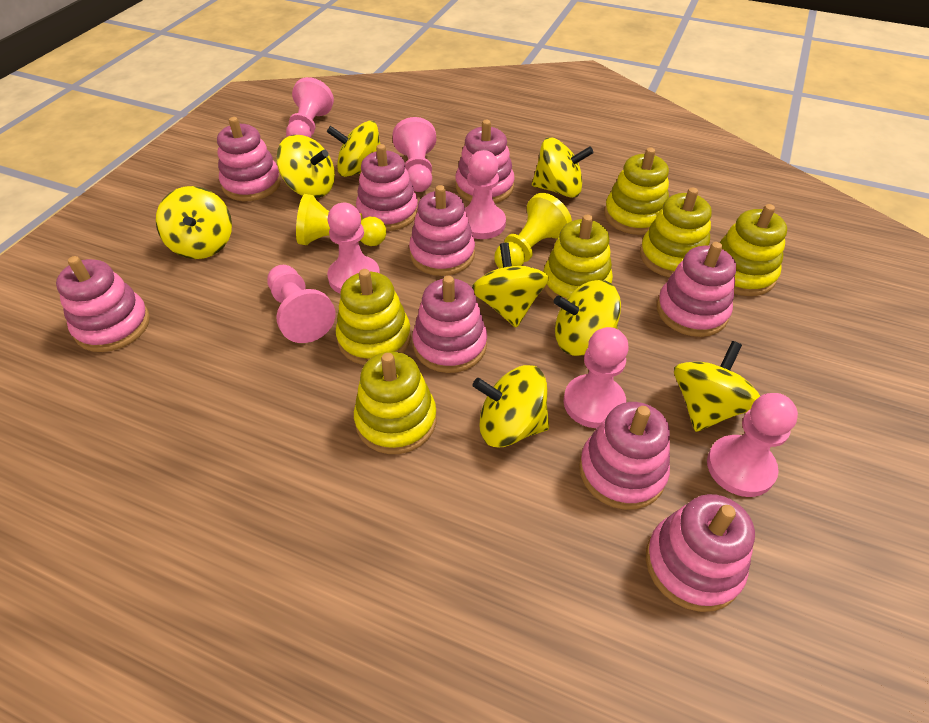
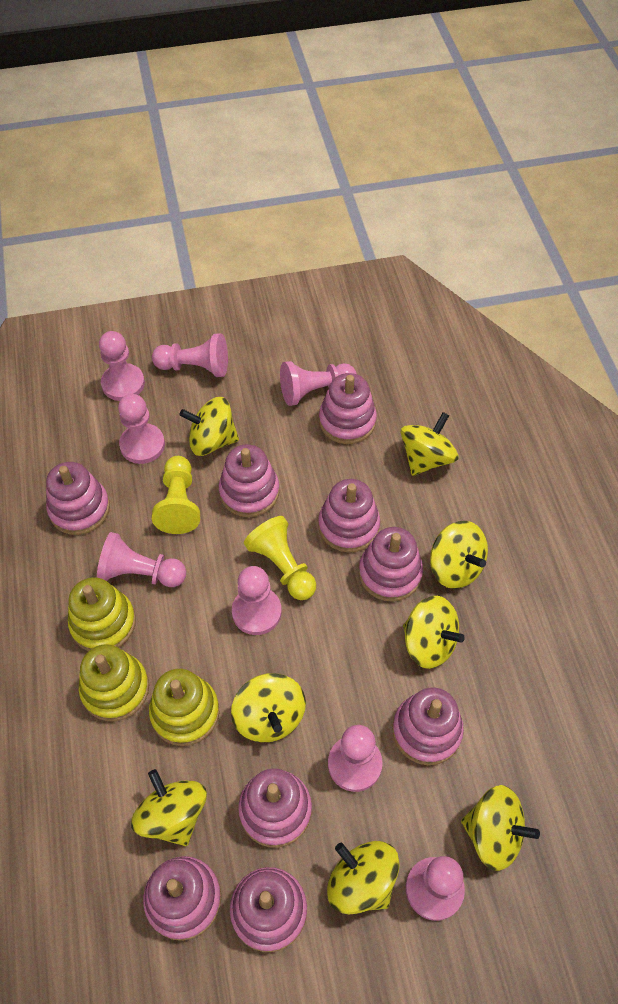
pink pawn: 7 -> 8
yellow stacking toy: 6 -> 3

